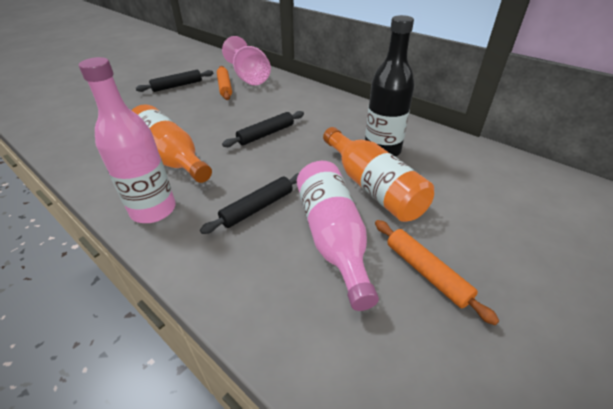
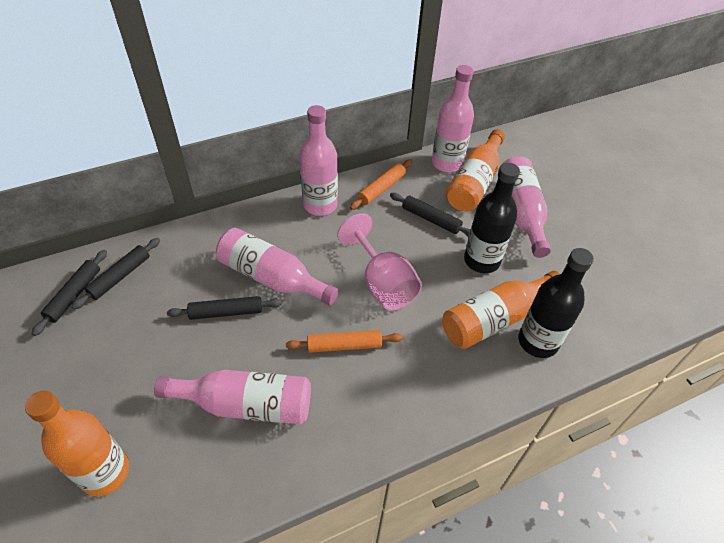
black bottle: 1 -> 2
black rolling pin: 3 -> 4
orange bottle: 2 -> 3
pink bottle: 2 -> 5

